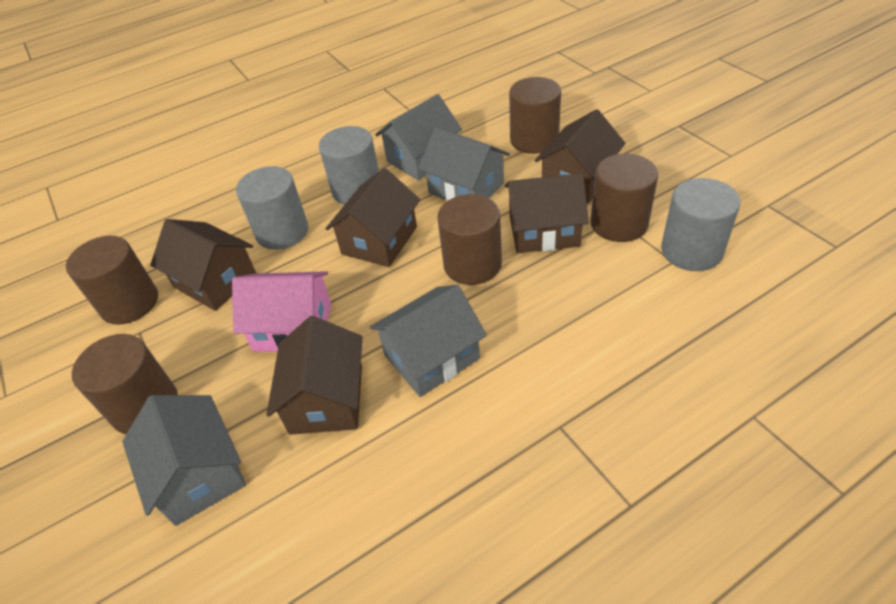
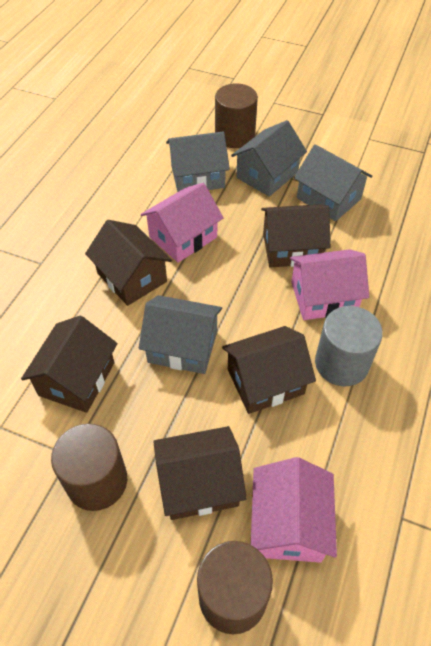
brown cylinder: 5 -> 3
grey cylinder: 3 -> 1
pink house: 1 -> 3

